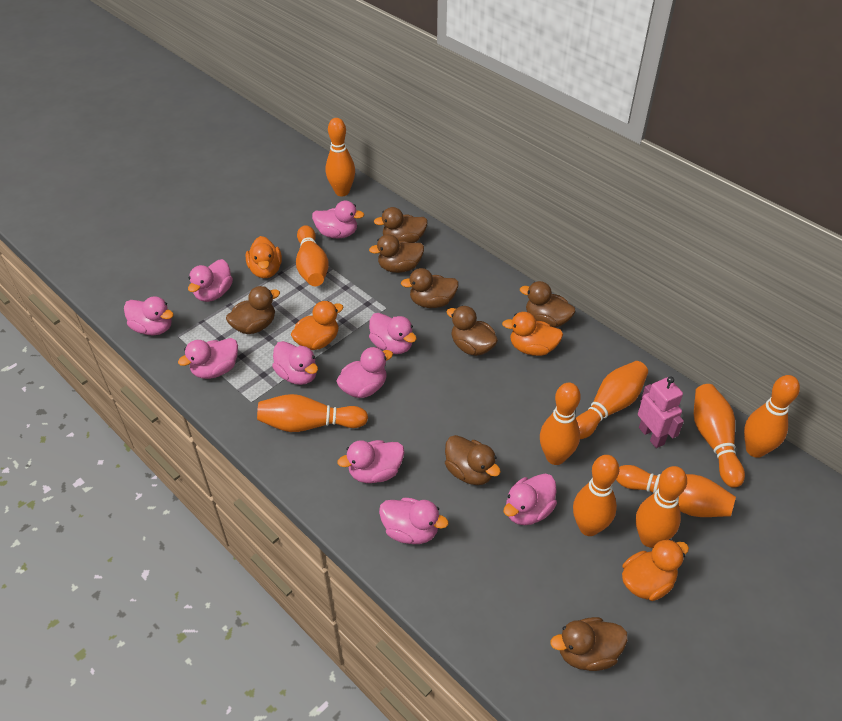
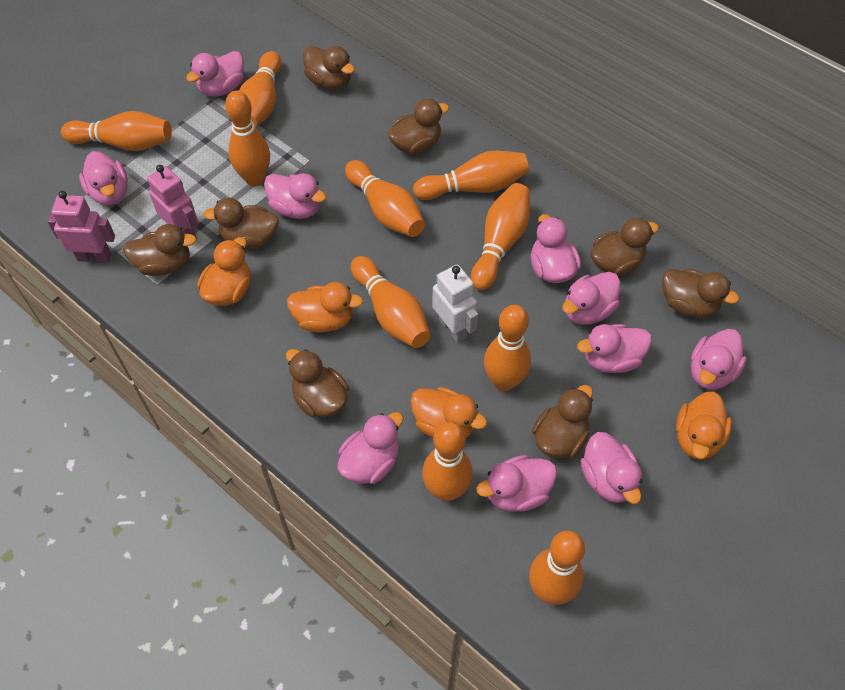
pink robot: 1 -> 2
white robot: 0 -> 1

